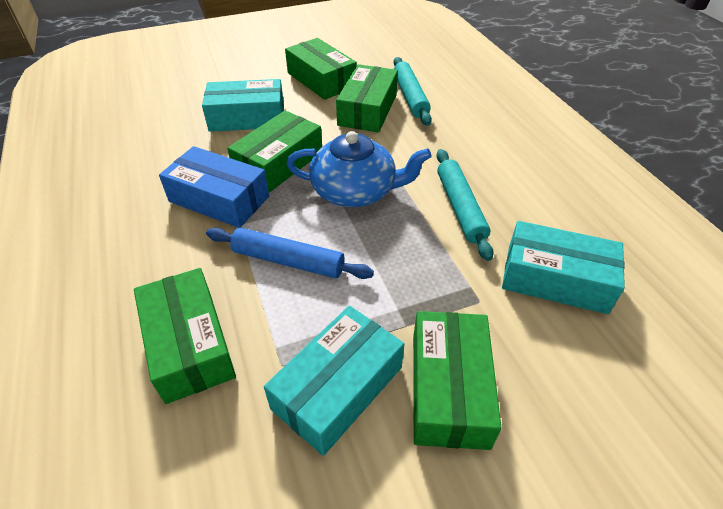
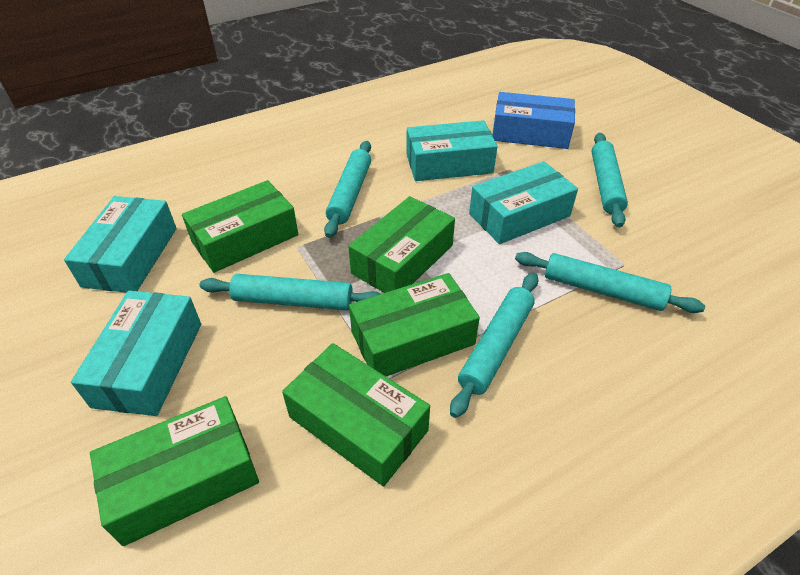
blue rolling pin: 1 -> 0
blue teapot: 1 -> 0
turquoise box: 3 -> 4
turquoise rolling pin: 2 -> 5

